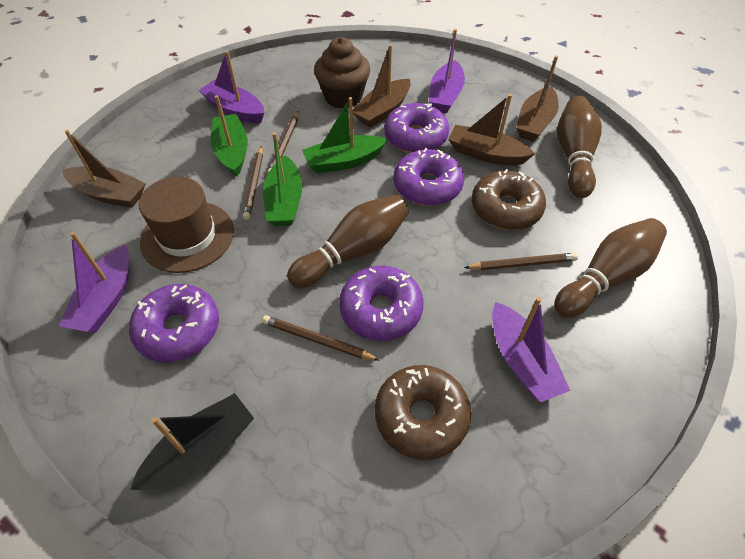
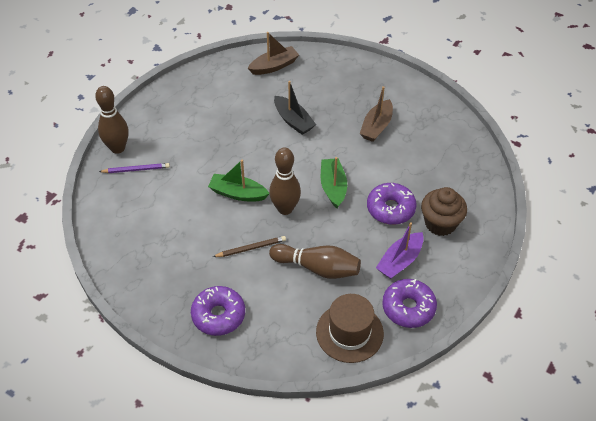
brown boat: 4 -> 2
brown donut: 2 -> 0
brown pencil: 4 -> 1
green boat: 3 -> 2
purple boat: 4 -> 1
purple donut: 4 -> 3
purple pencil: 0 -> 1

